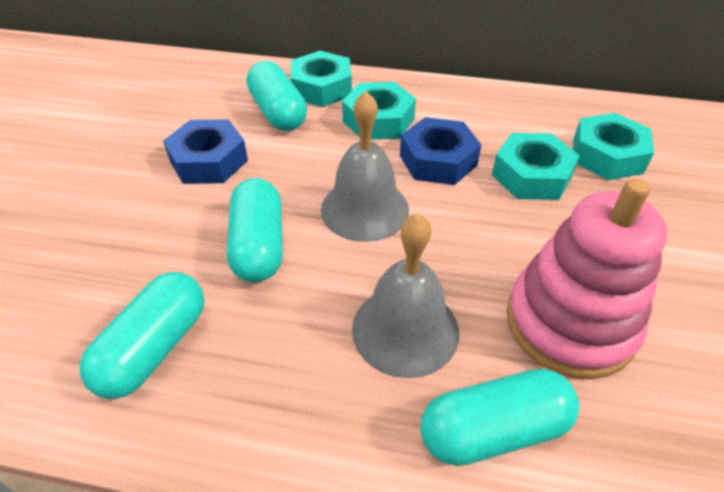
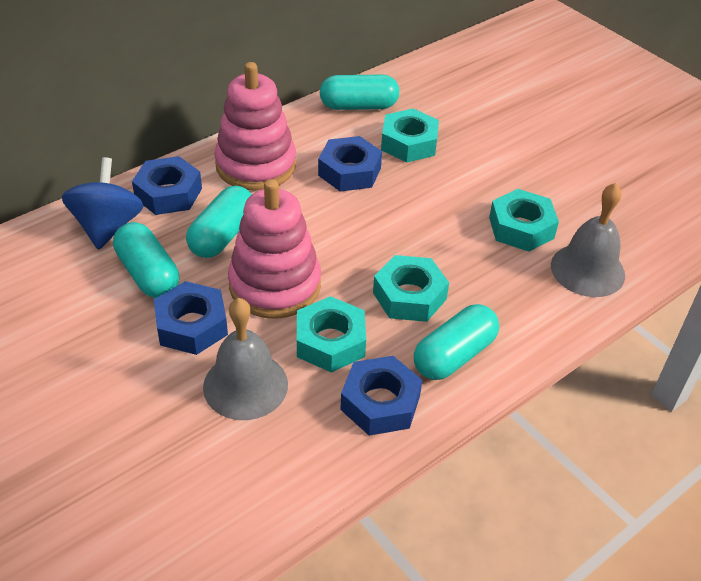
blue nut: 2 -> 4
blue spinning top: 0 -> 1
pink stacking toy: 1 -> 2

